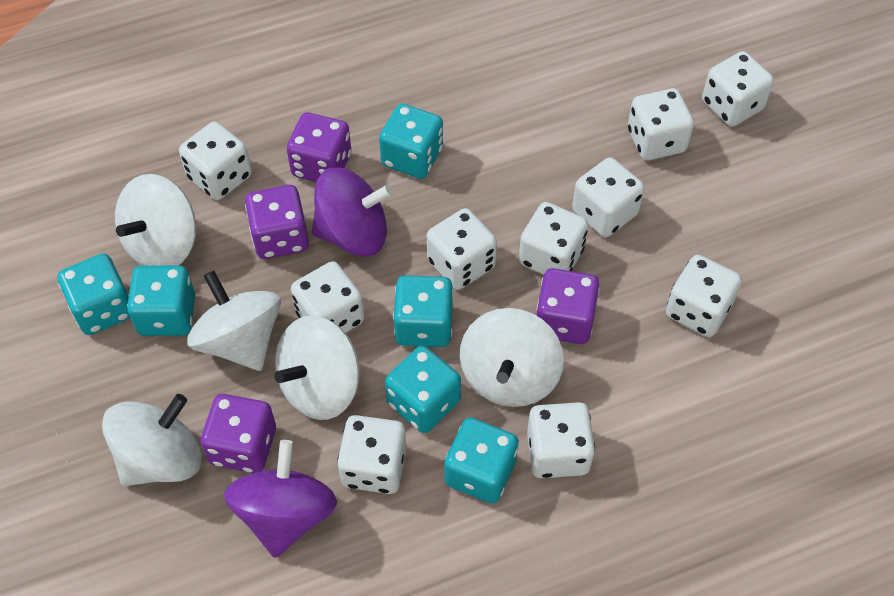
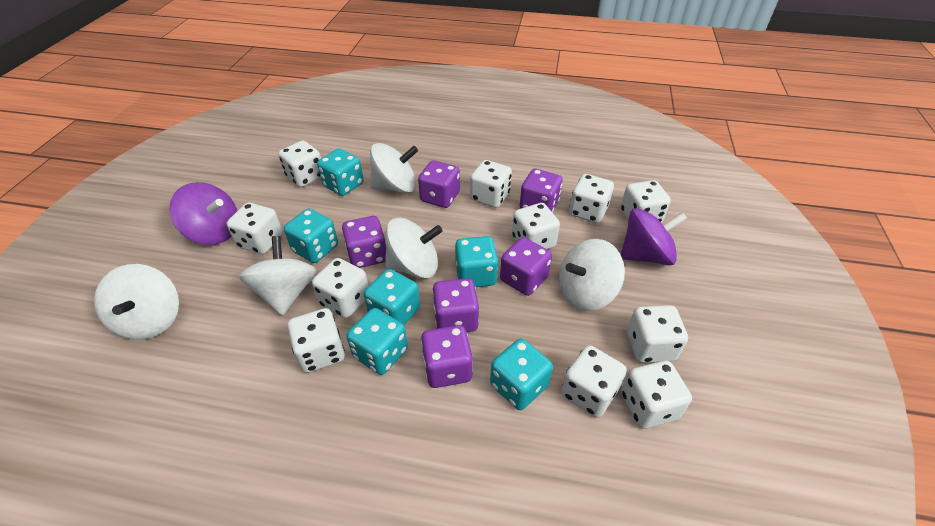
purple dice: 4 -> 6
white dice: 10 -> 11

